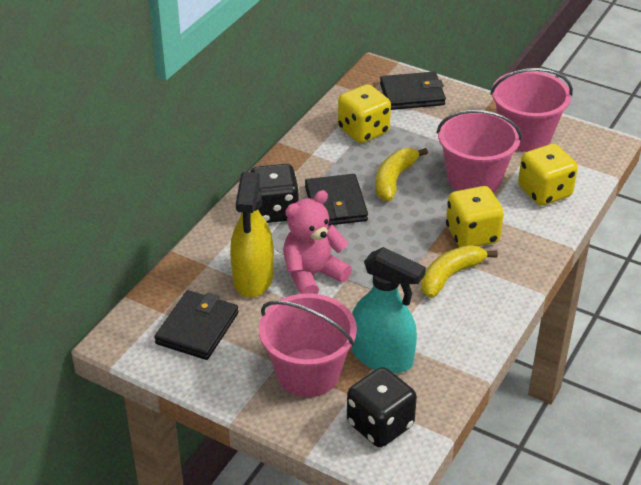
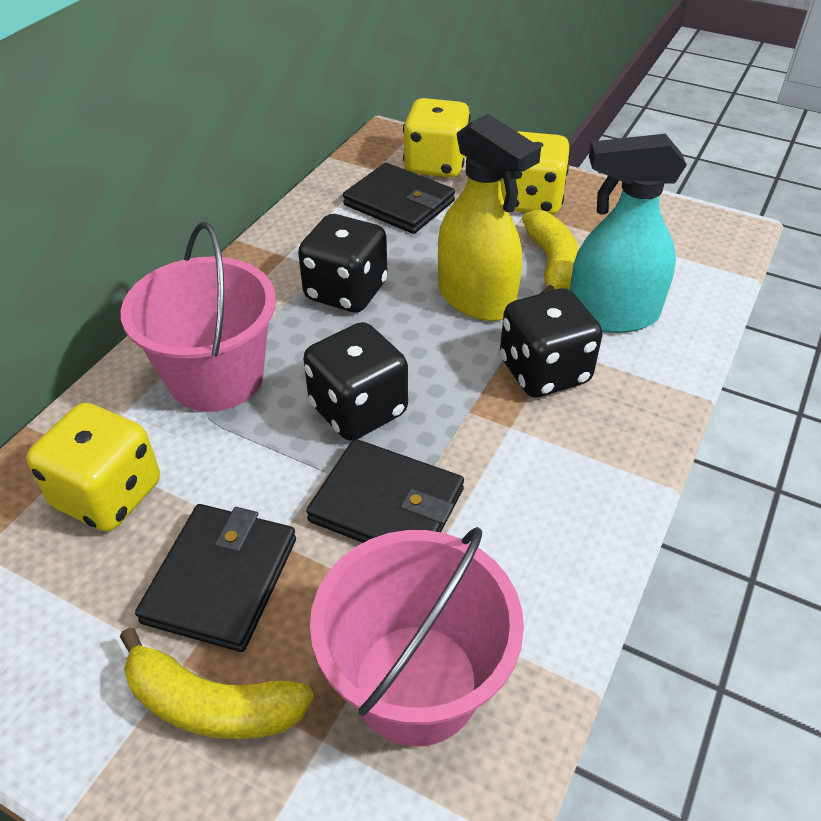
black dice: 2 -> 3
pink bucket: 3 -> 2
pink teddy bear: 1 -> 0

